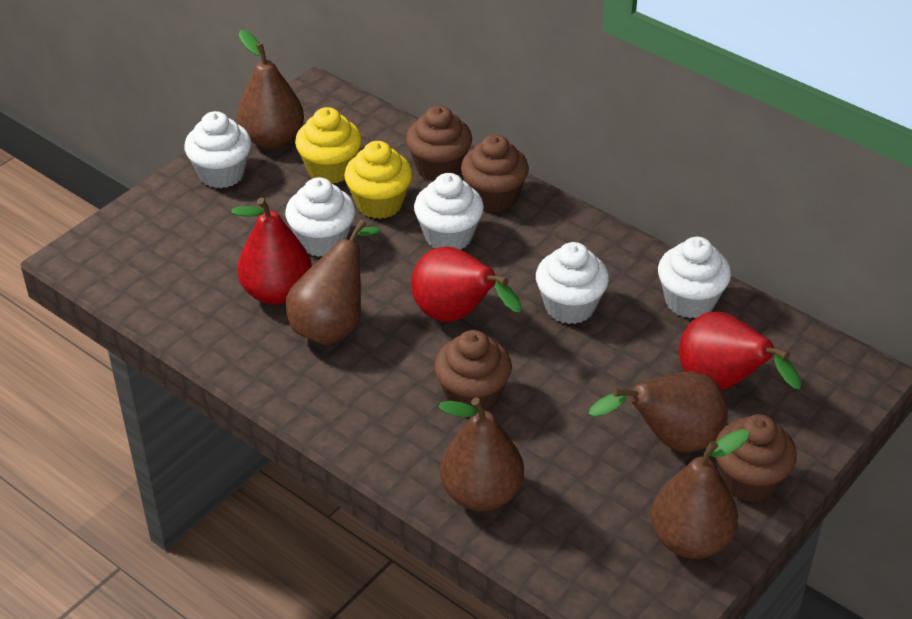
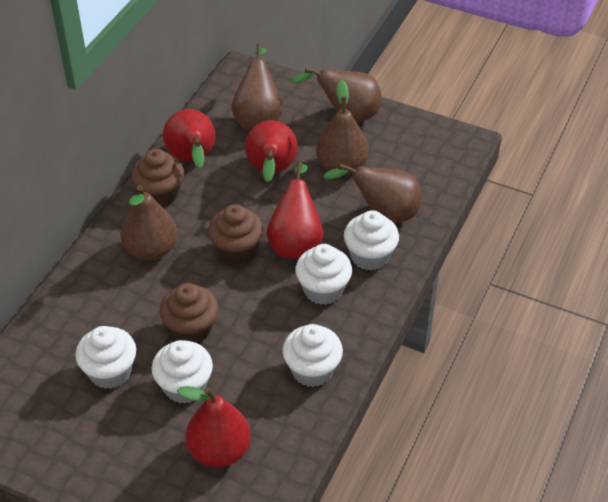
brown cupcake: 4 -> 3
red pear: 3 -> 4
yellow cupcake: 2 -> 0

